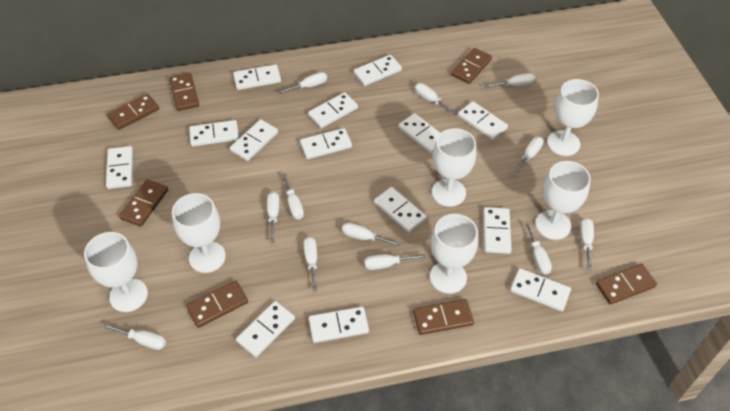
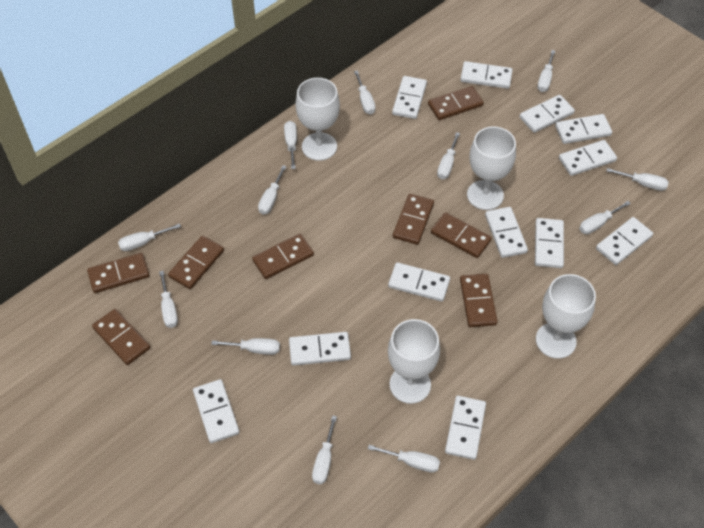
brown domino: 7 -> 8
white domino: 14 -> 12
white goblet: 6 -> 4

